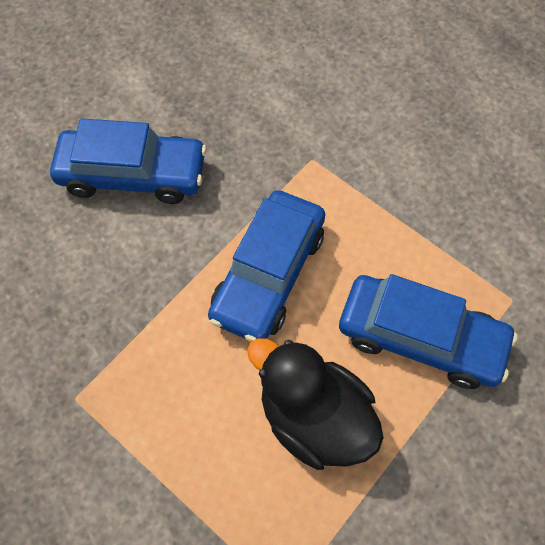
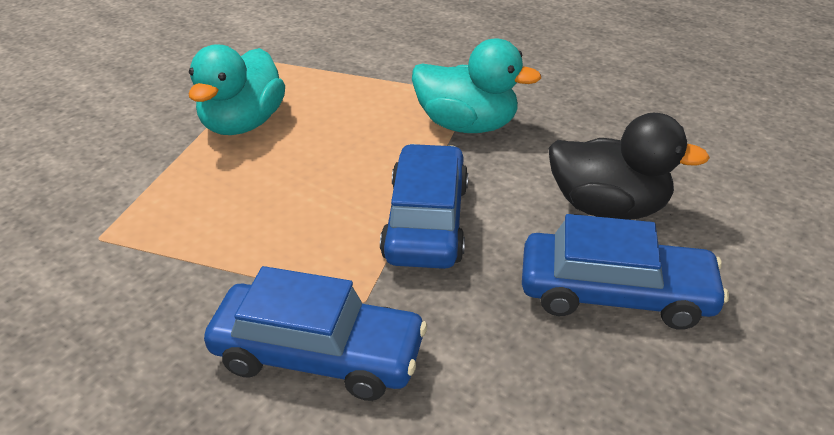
turquoise duck: 0 -> 2

